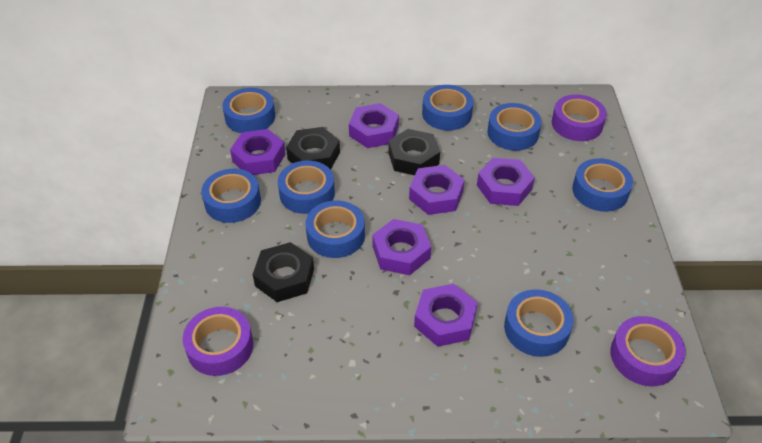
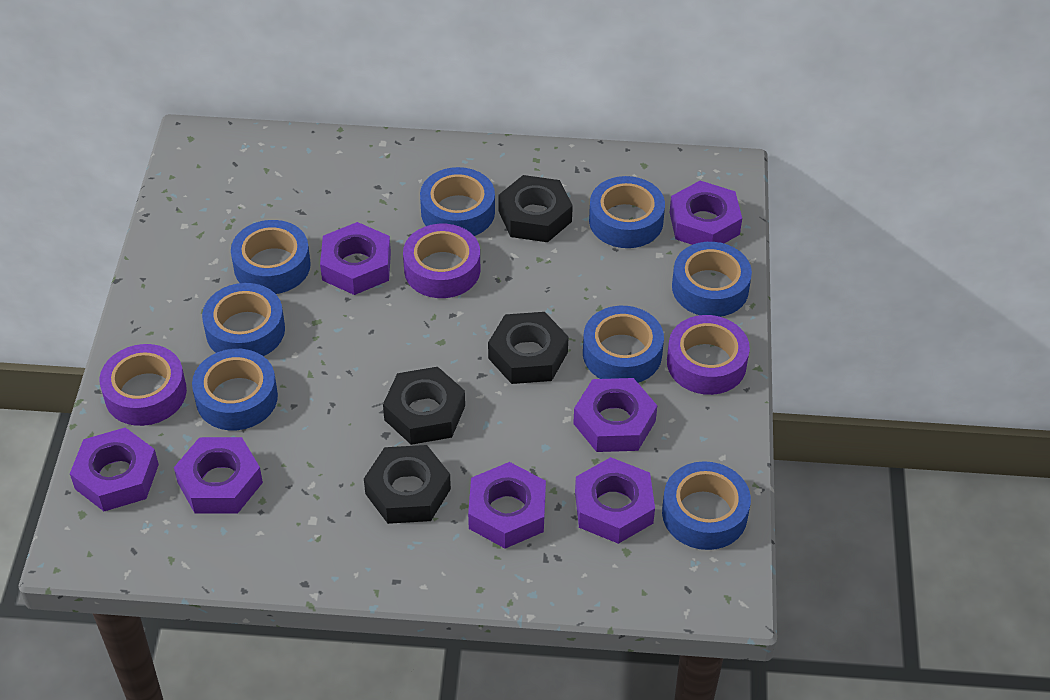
black nut: 3 -> 4
purple nut: 6 -> 7

